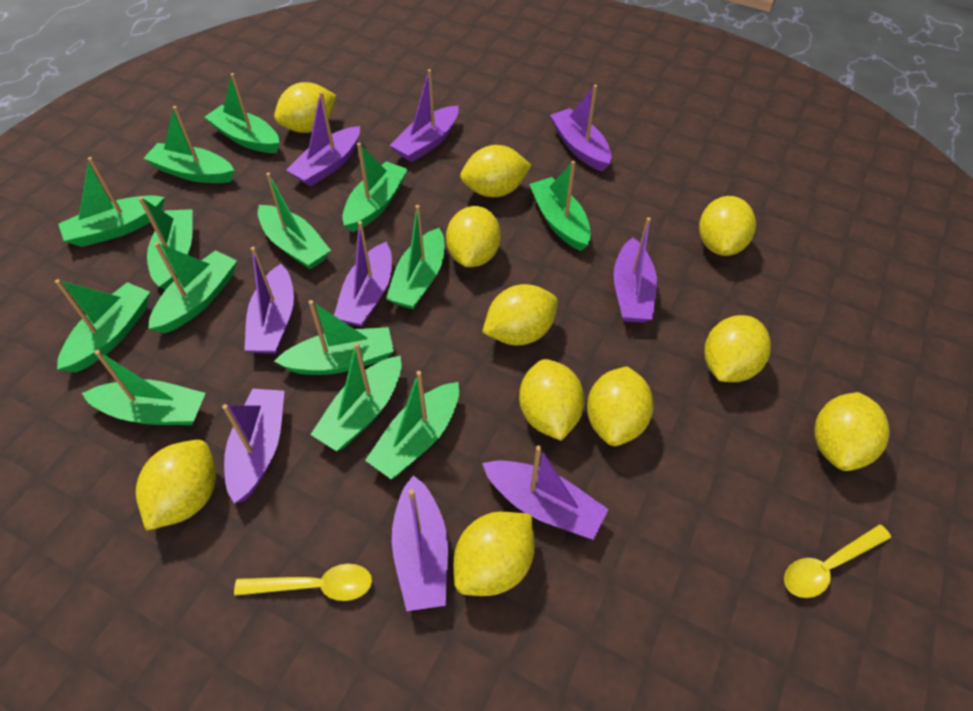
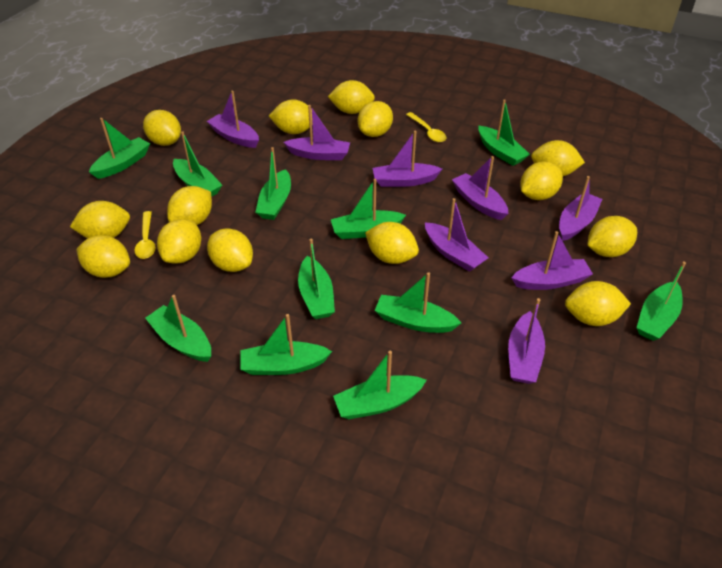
green boat: 14 -> 11
purple boat: 9 -> 8
yellow lemon: 11 -> 14

